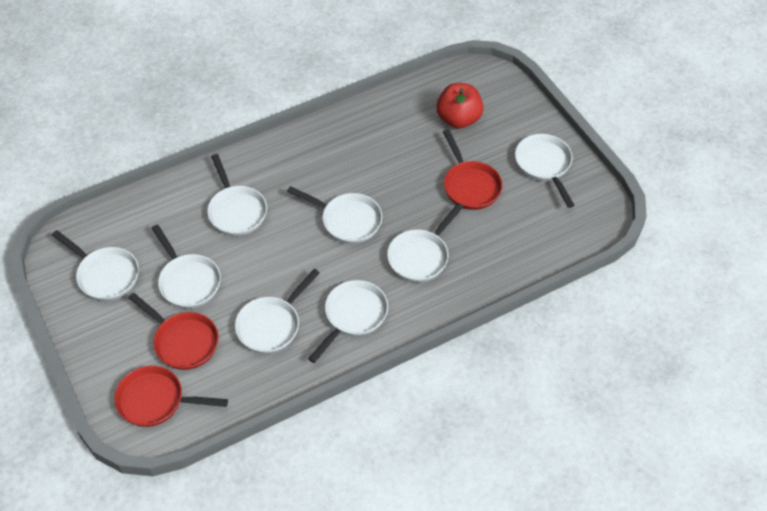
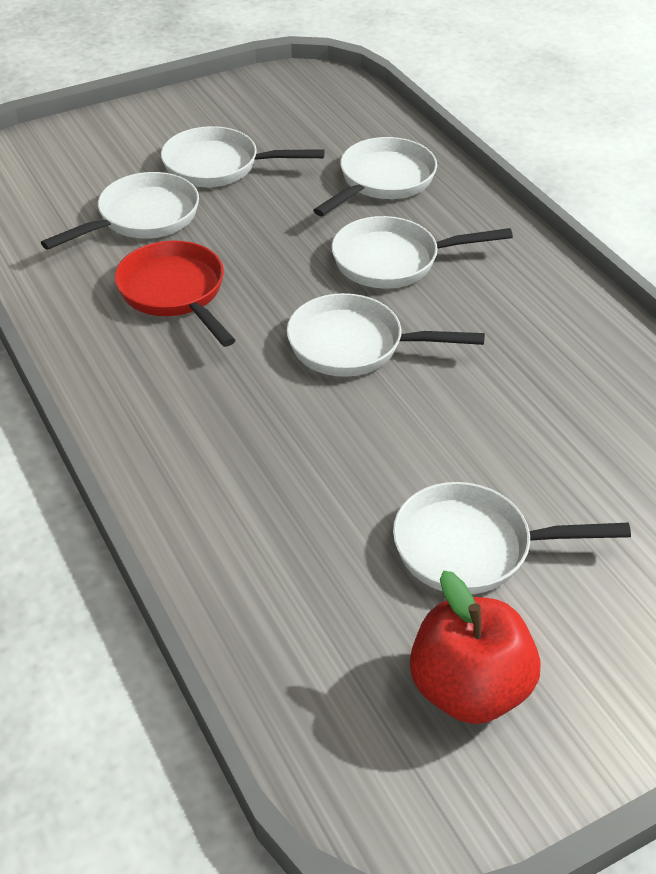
red pan: 3 -> 1
white pan: 8 -> 6

